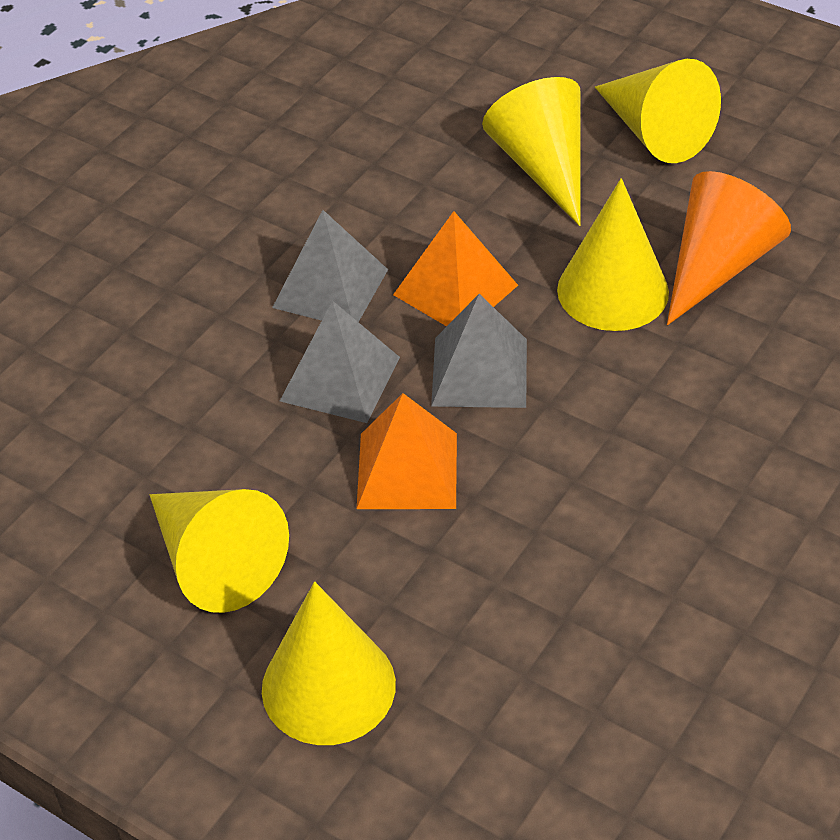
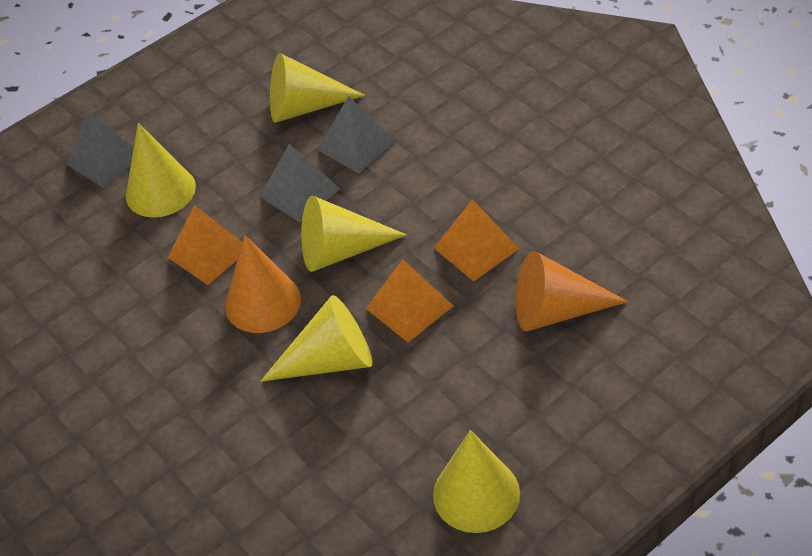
orange cone: 1 -> 2
orange pyramid: 2 -> 3

